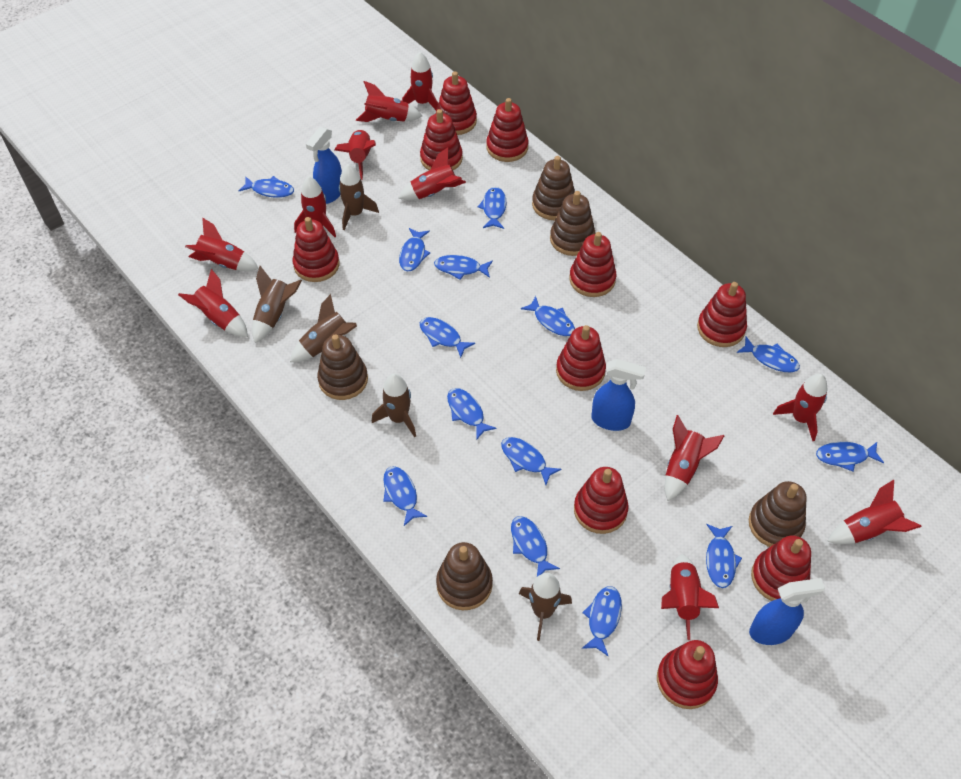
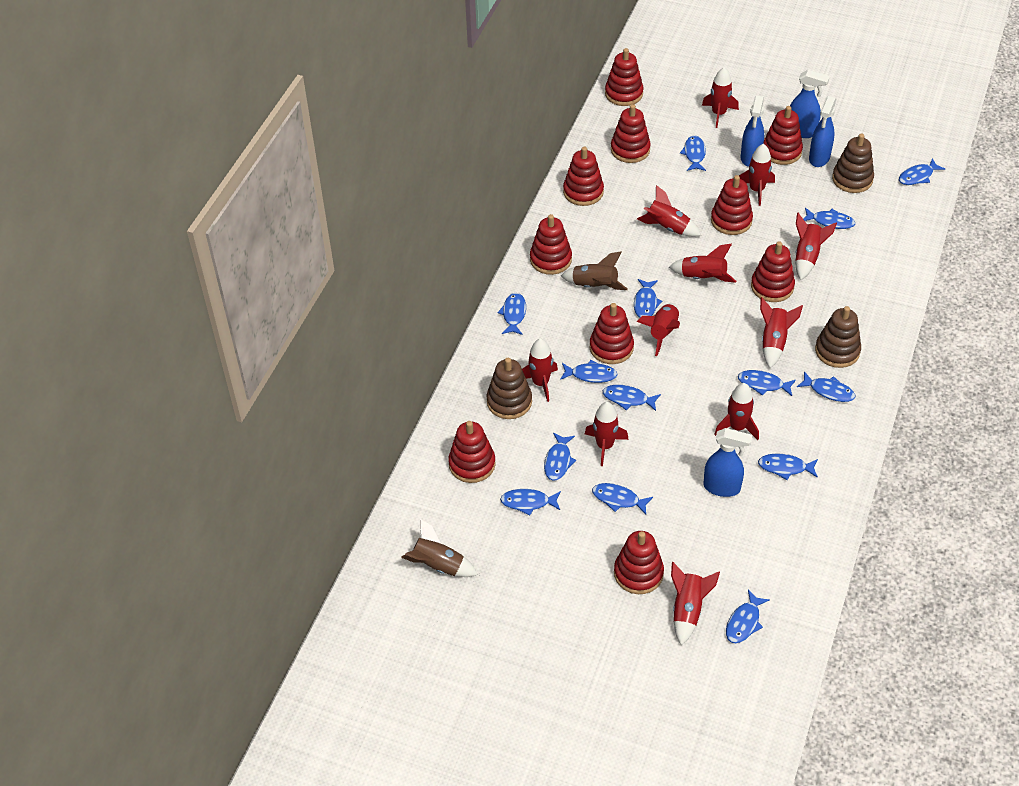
blue spray bottle: 3 -> 4
brown rocket: 5 -> 2
brown stacking toy: 5 -> 3

